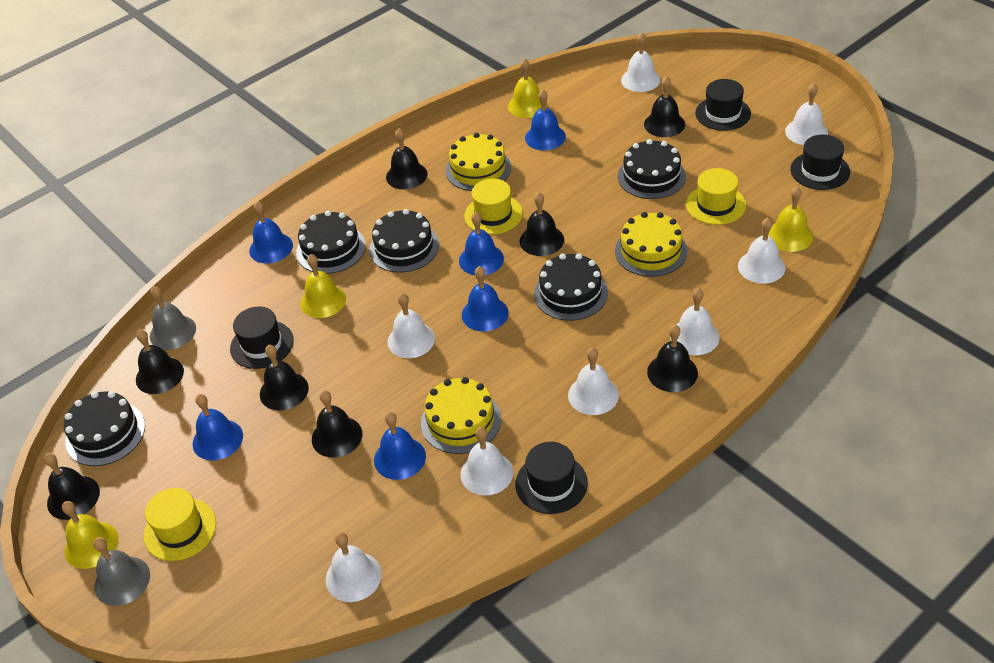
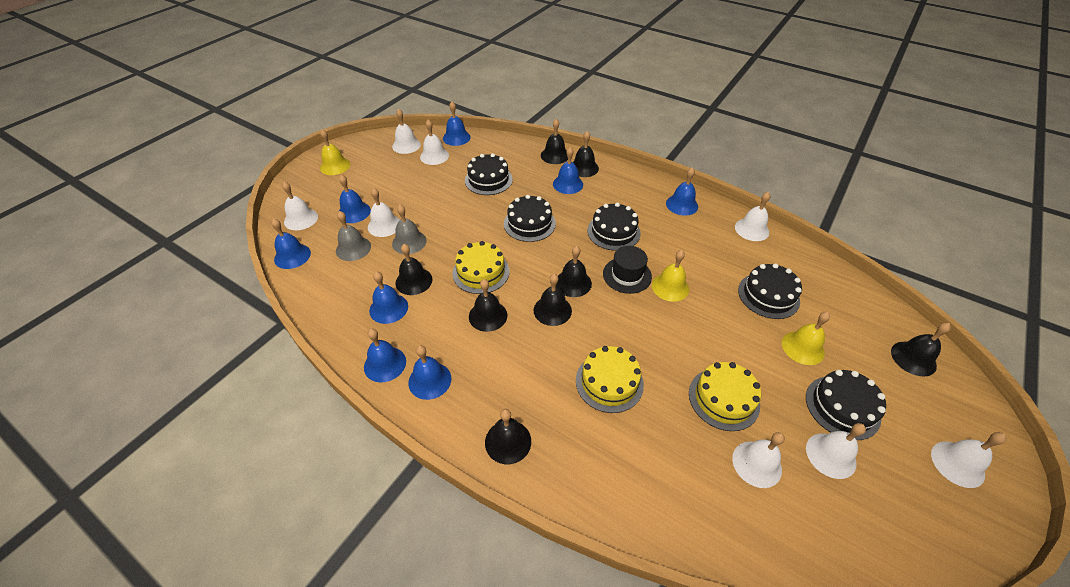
black hat: 4 -> 1
blue bell: 6 -> 8
yellow bell: 4 -> 3
yellow hat: 3 -> 0

